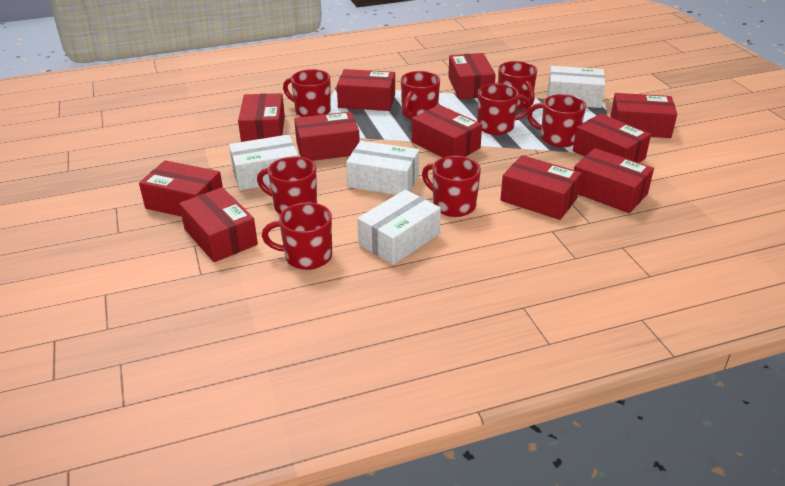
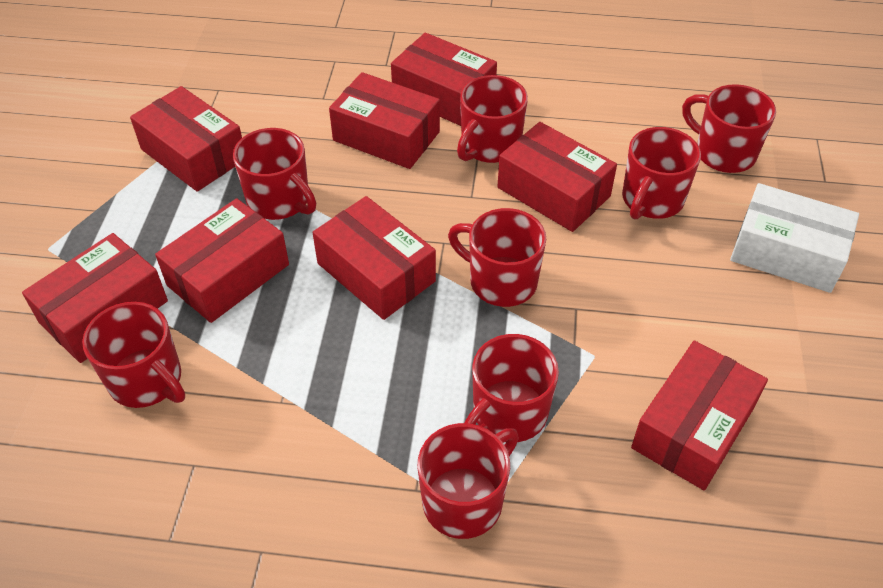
red box: 11 -> 8
white box: 4 -> 1

